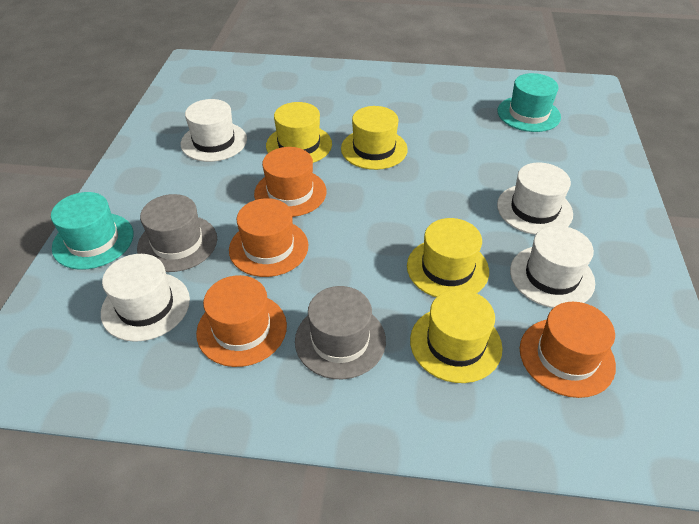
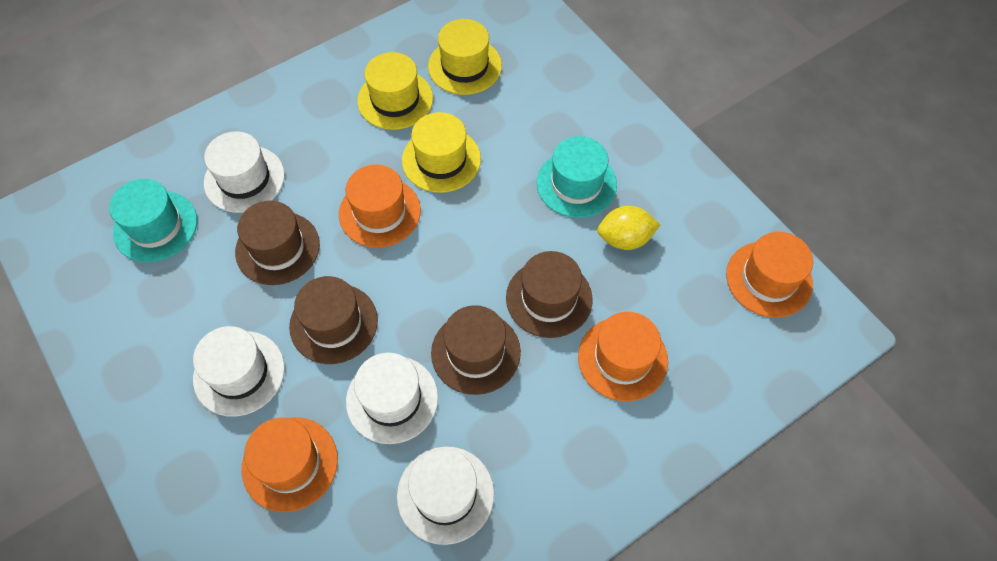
brown hat: 0 -> 4
grey hat: 2 -> 0
yellow hat: 4 -> 3
yellow lemon: 0 -> 1

